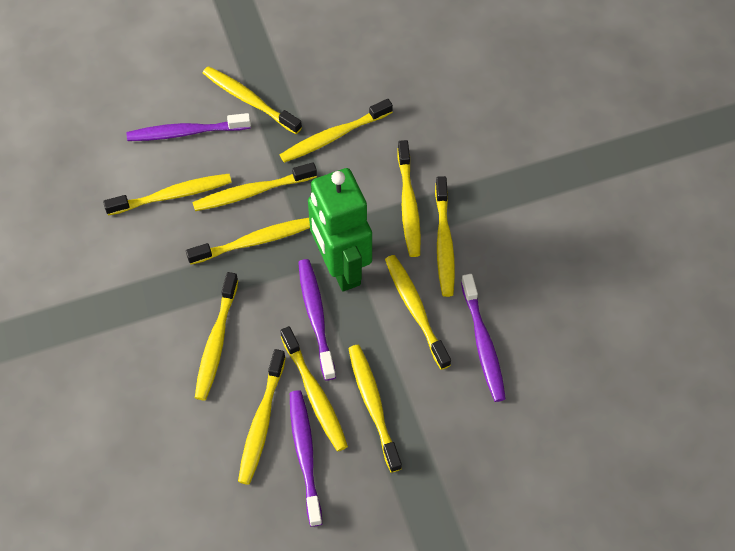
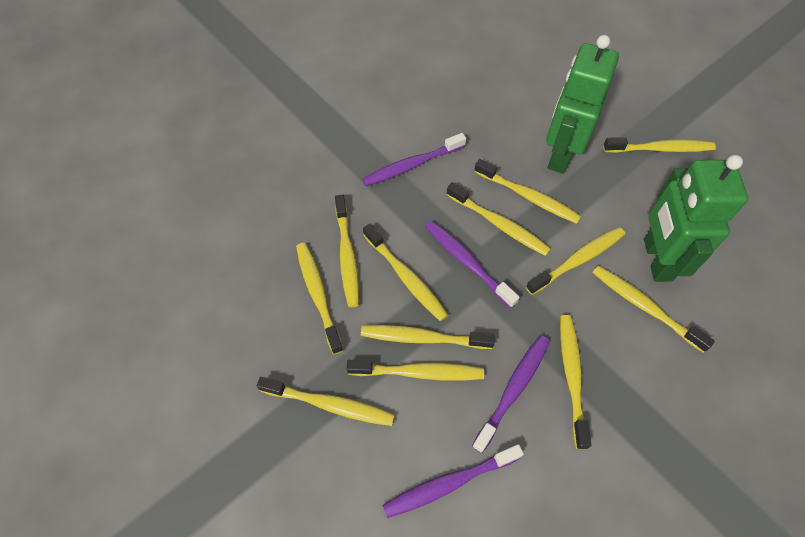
green robot: 1 -> 2

